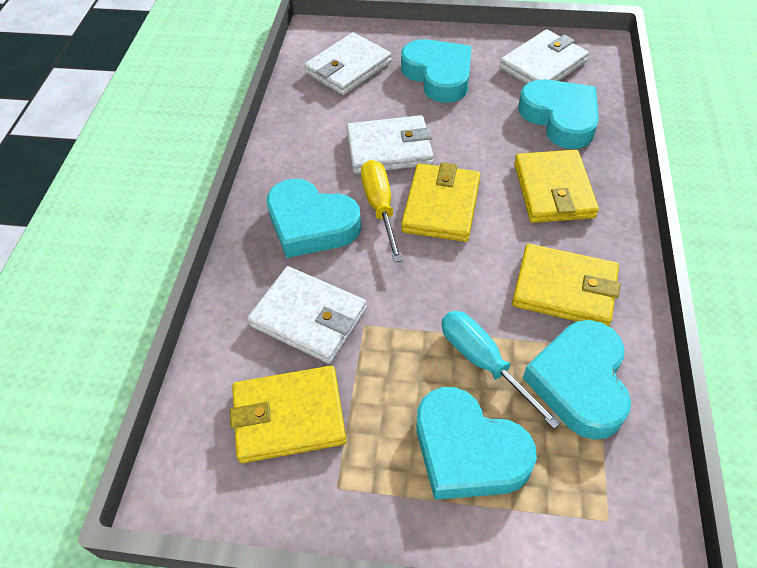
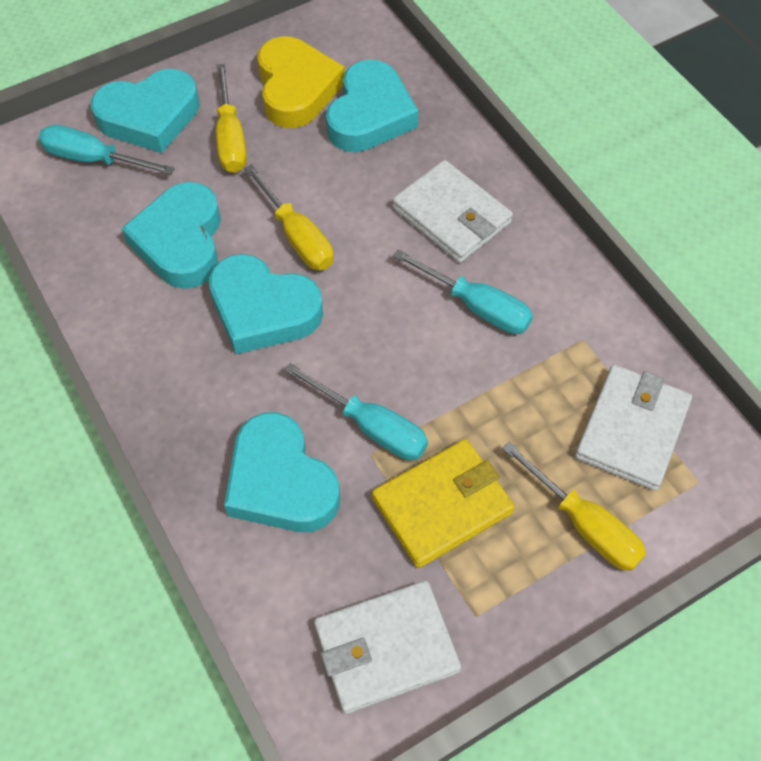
turquoise screwdriver: 1 -> 3
white wallet: 4 -> 3
yellow heart: 0 -> 1
yellow screwdriver: 1 -> 3
yellow wallet: 4 -> 1

